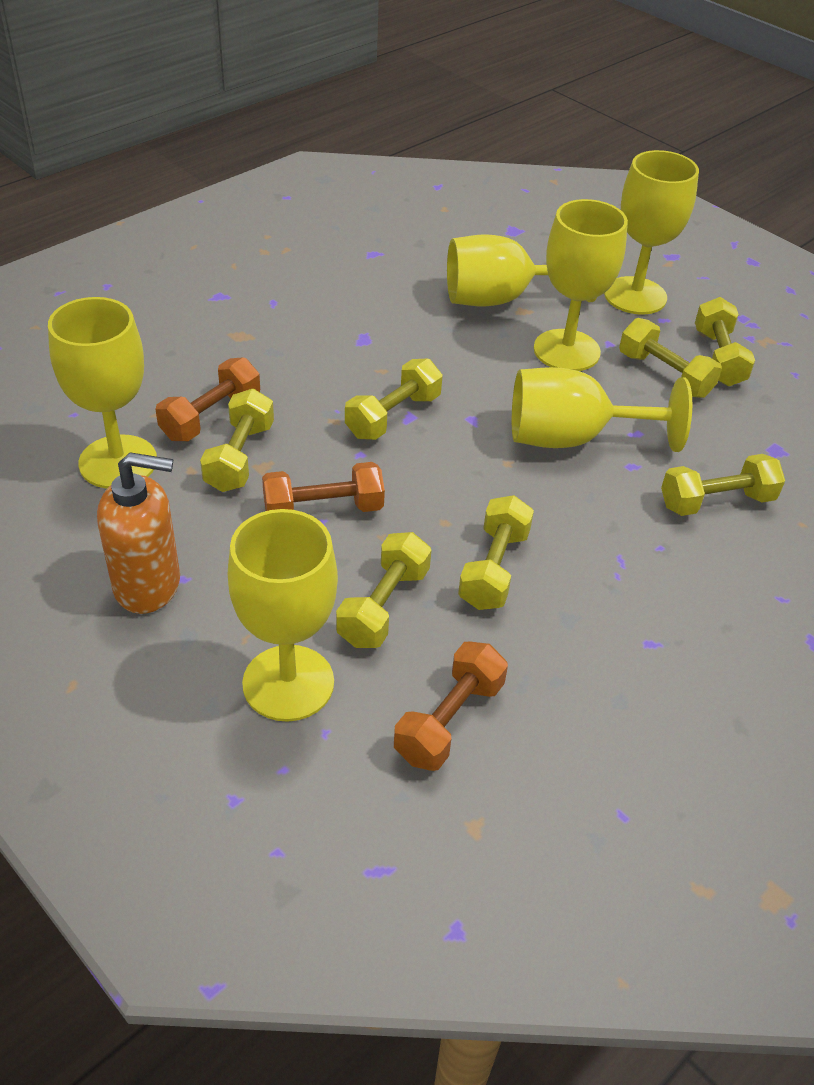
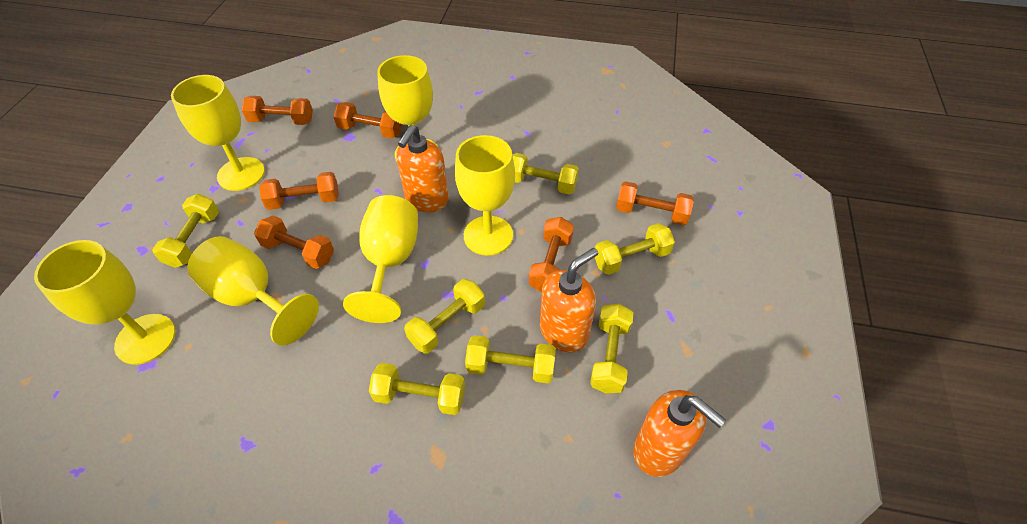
orange dumbbell: 3 -> 6
orange soap dispenser: 1 -> 3

